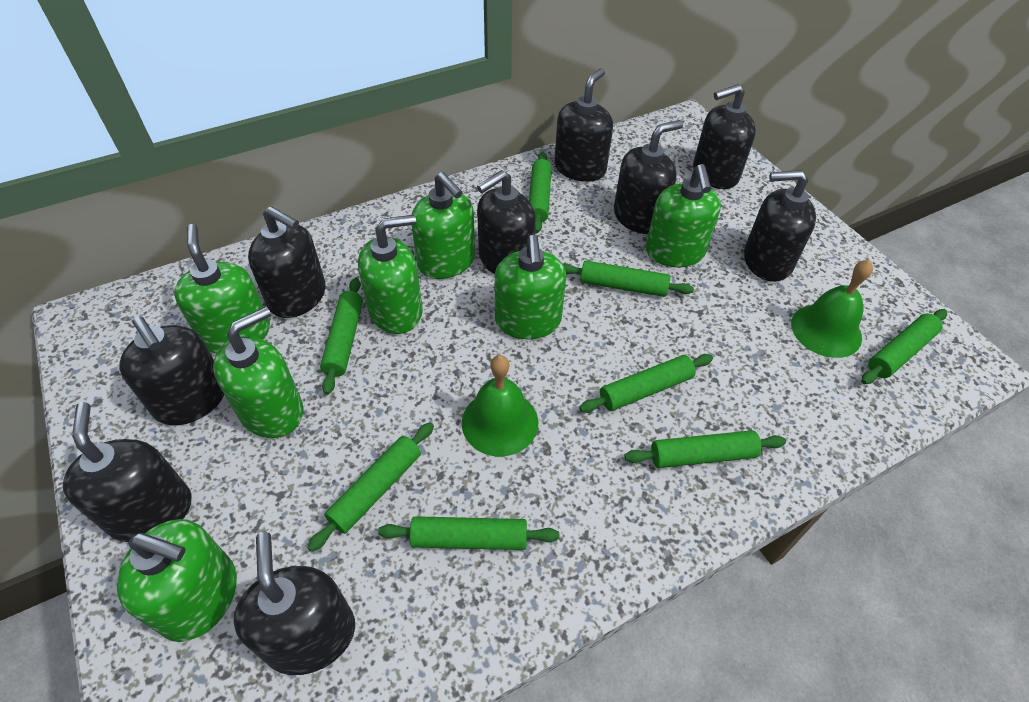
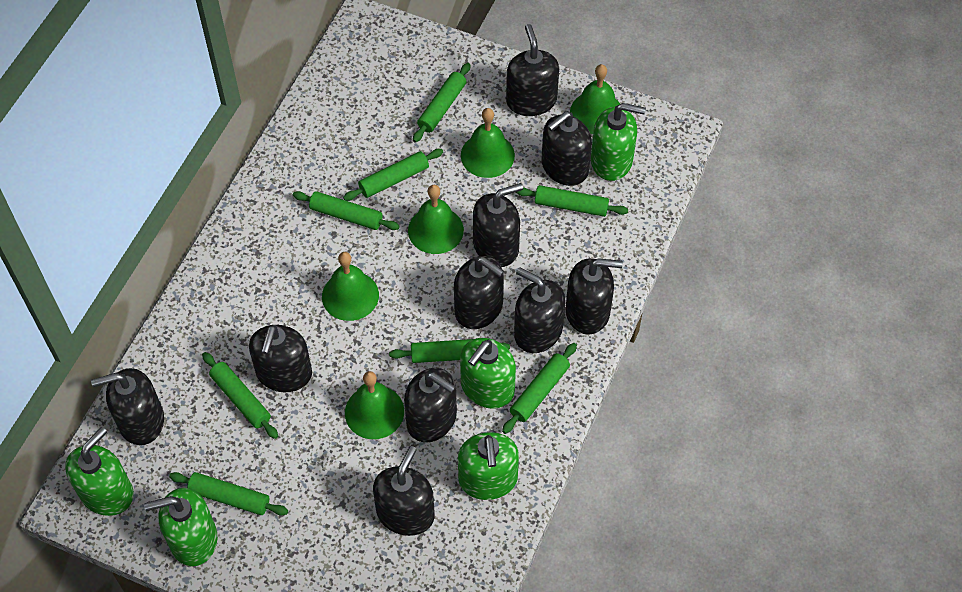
black soap dispenser: 9 -> 10
green bell: 2 -> 5
green soap dispenser: 7 -> 5

